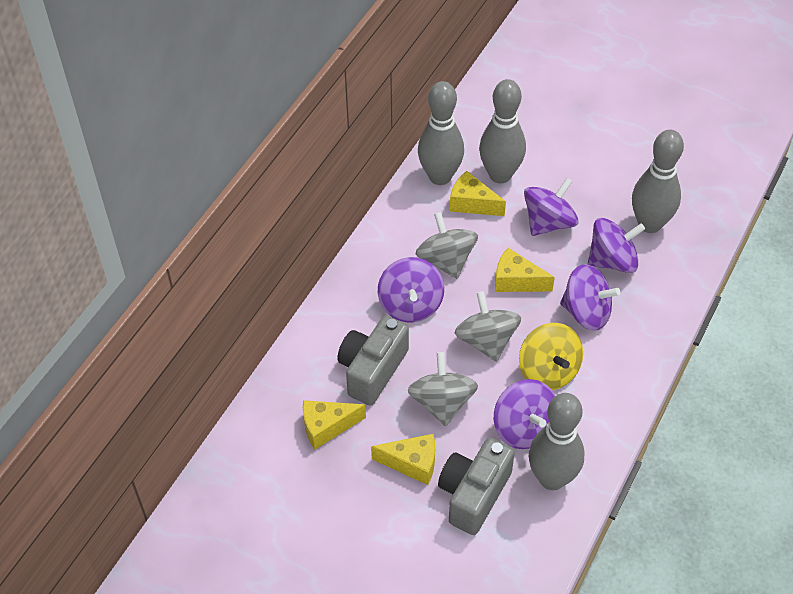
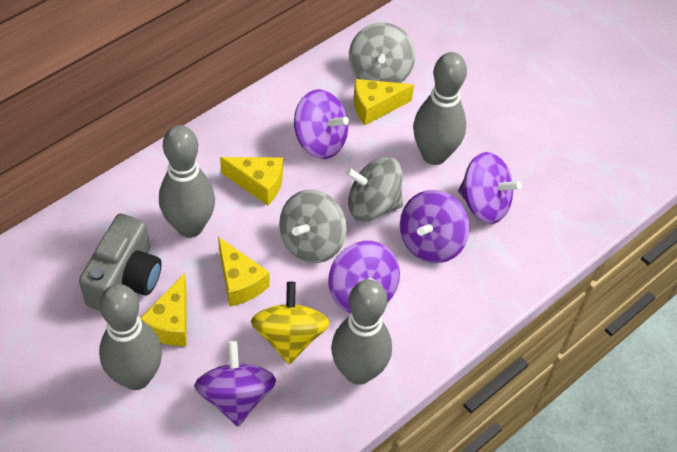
grey camera: 2 -> 1

